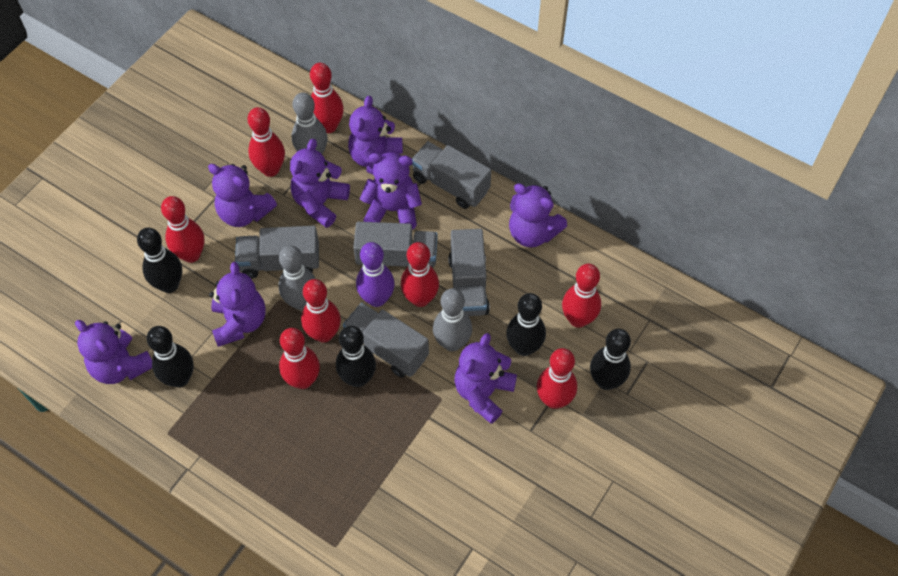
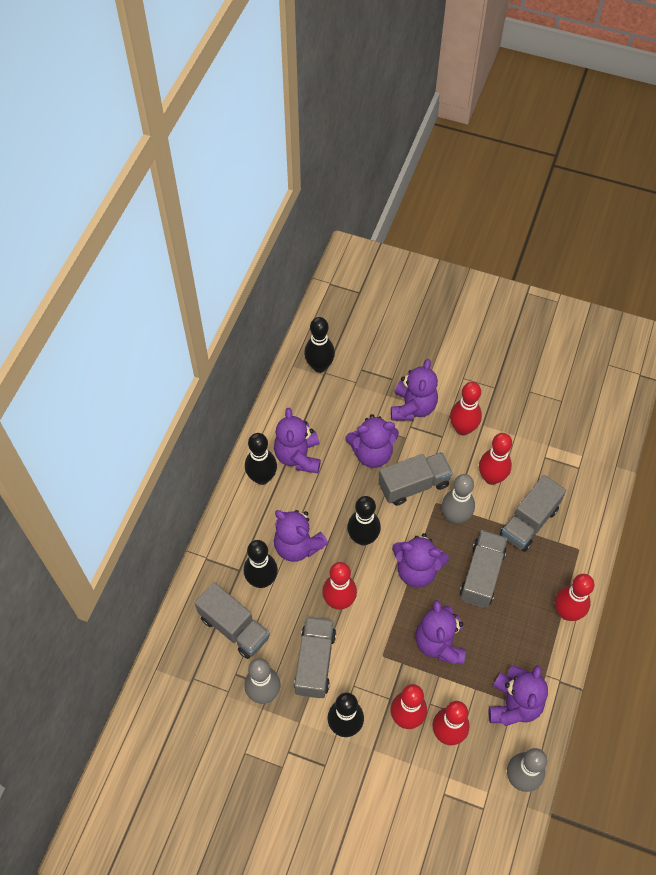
purple bowling pin: 1 -> 0
purple teddy bear: 8 -> 7
red bowling pin: 8 -> 6

